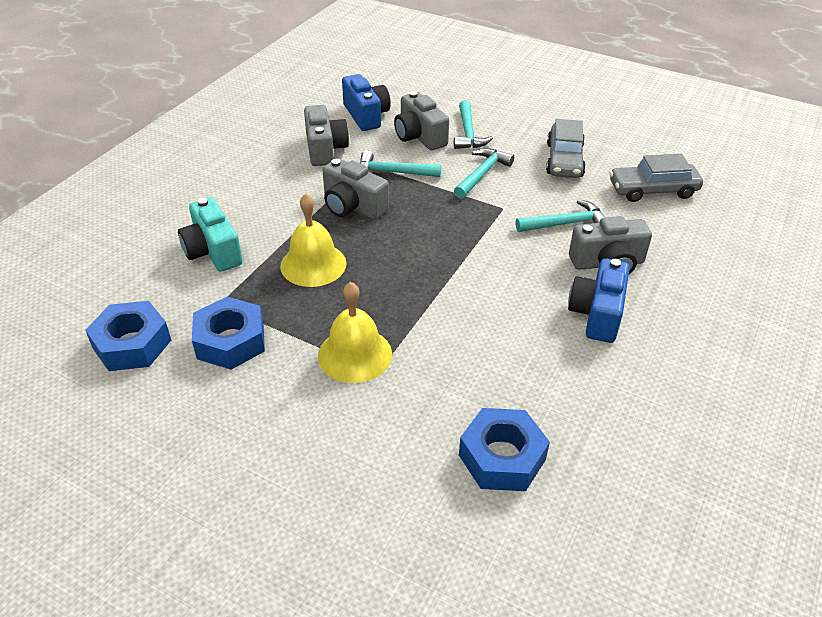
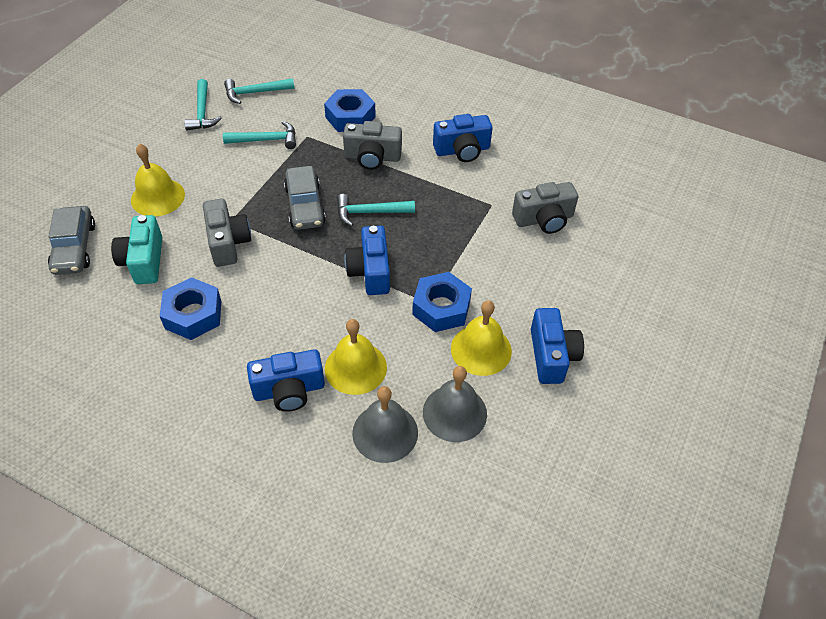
blue camera: 2 -> 4
grey bell: 0 -> 2
grey camera: 4 -> 3
yellow bell: 2 -> 3

